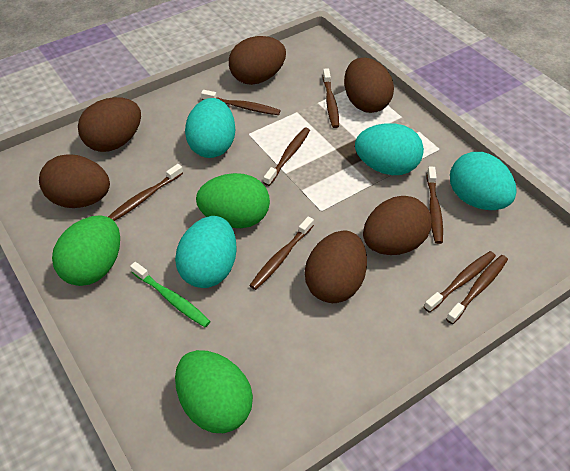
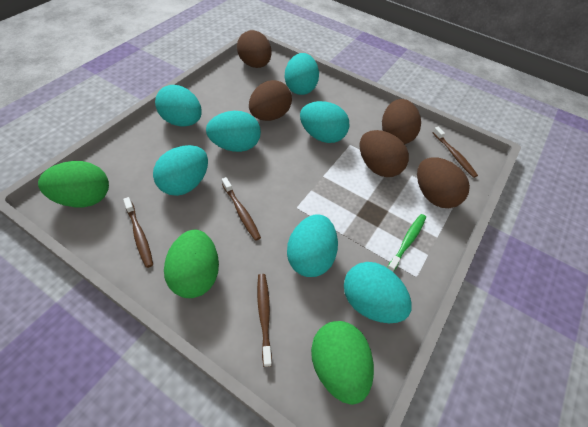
brown egg: 6 -> 5
brown toothbrush: 8 -> 4
turquoise egg: 4 -> 7

